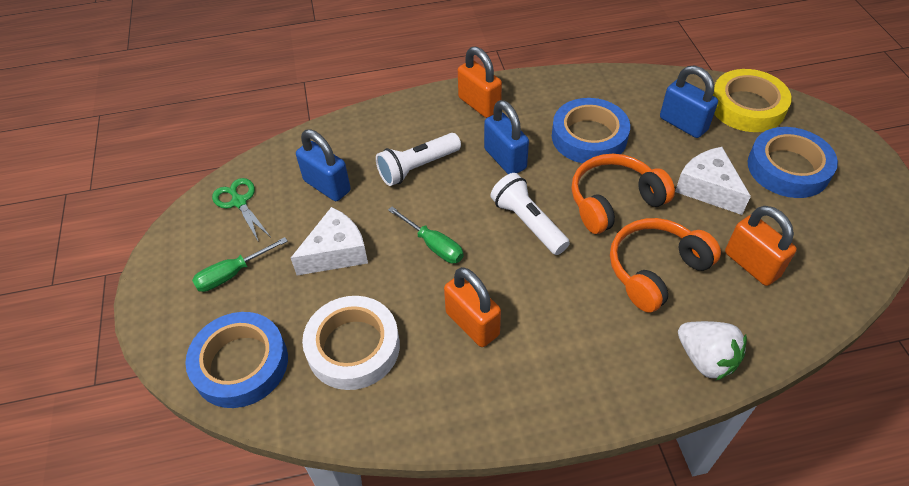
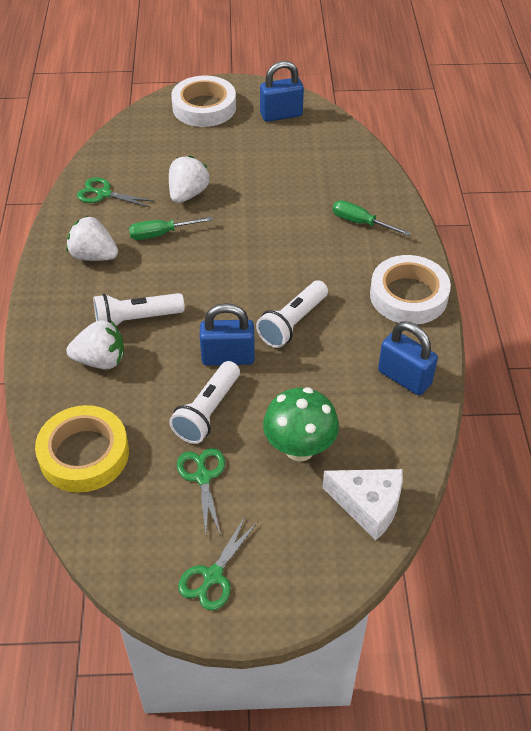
blue tape: 3 -> 0
green mushroom: 0 -> 1
green scissors: 1 -> 3
orange headphones: 2 -> 0
orange padlock: 3 -> 0
white cheese: 2 -> 1
white flashlight: 2 -> 3
white strawberry: 1 -> 3
white tape: 1 -> 2

